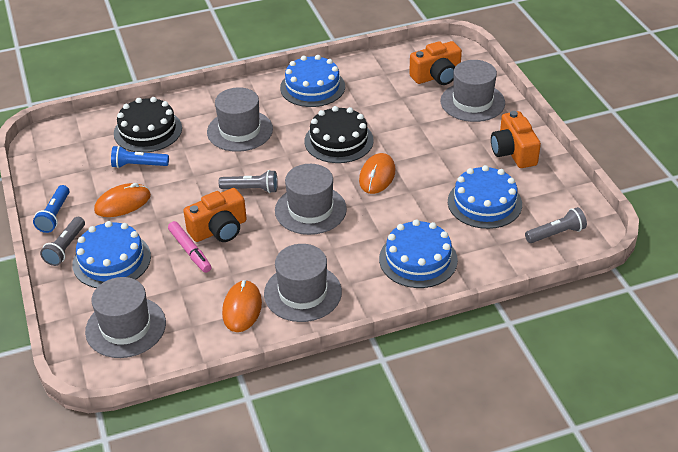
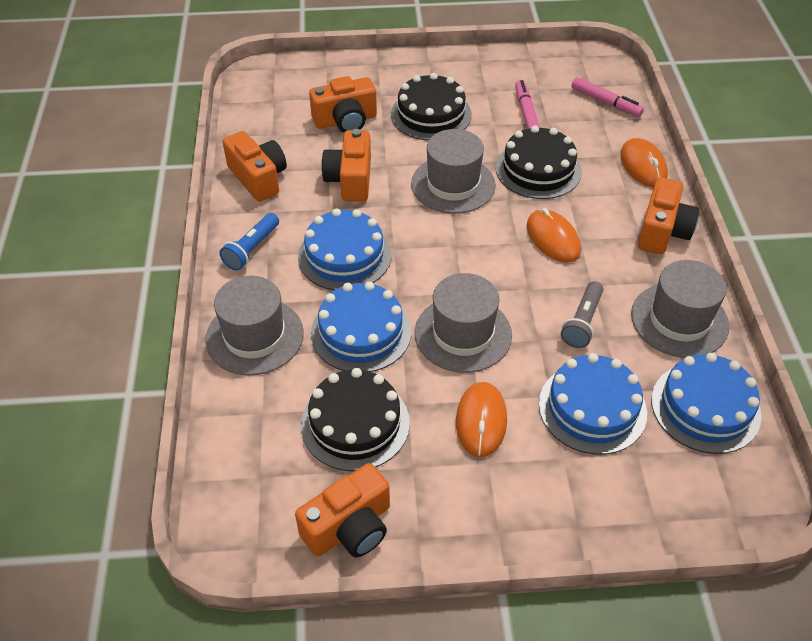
black cake: 2 -> 3
blue flashlight: 2 -> 1
grey flashlight: 3 -> 1
grey hat: 5 -> 4
orange camera: 3 -> 5
pink marker: 1 -> 2

